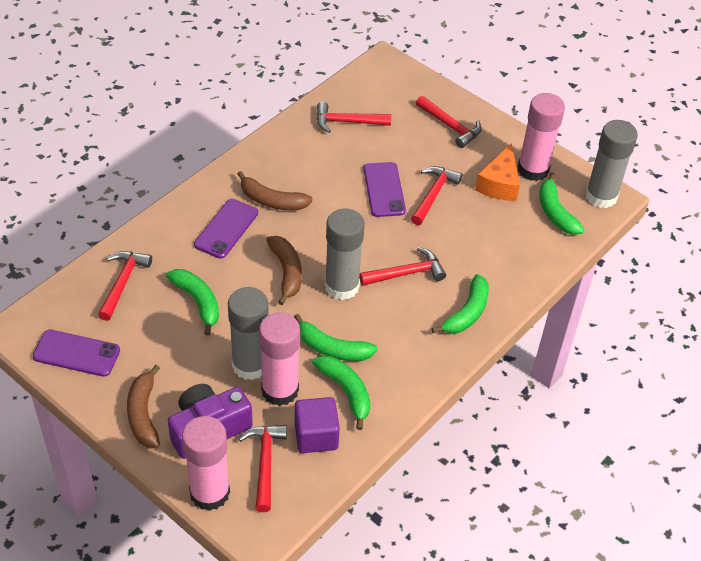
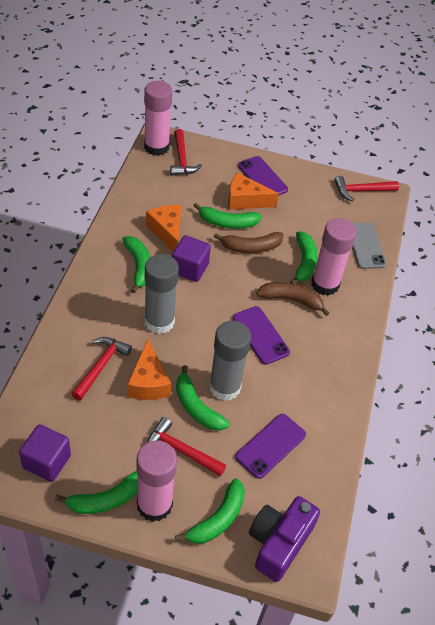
brown banana: 3 -> 2
green banana: 5 -> 6
grey glue stick: 3 -> 2
grey phone: 0 -> 1
orange cheese: 1 -> 3
purple cube: 1 -> 2
red hammer: 6 -> 4

